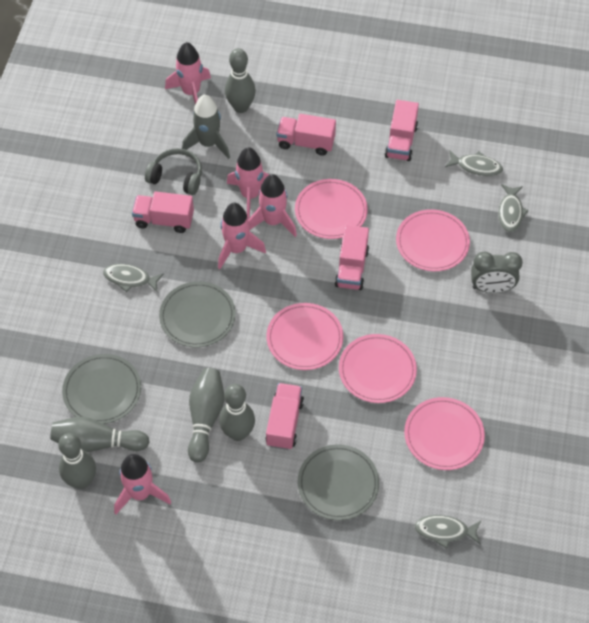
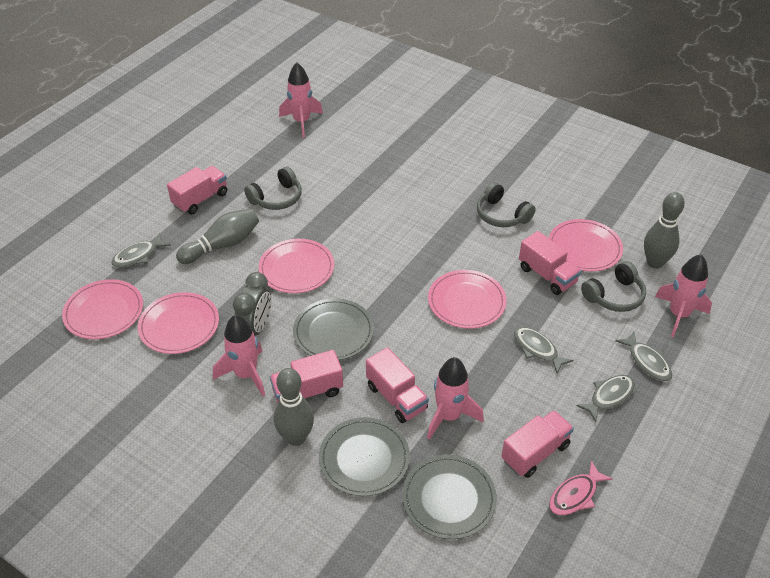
grey bowling pin: 5 -> 3
grey headphones: 1 -> 3
grey rocket: 1 -> 0
pink fish: 0 -> 1
pink rocket: 5 -> 4

